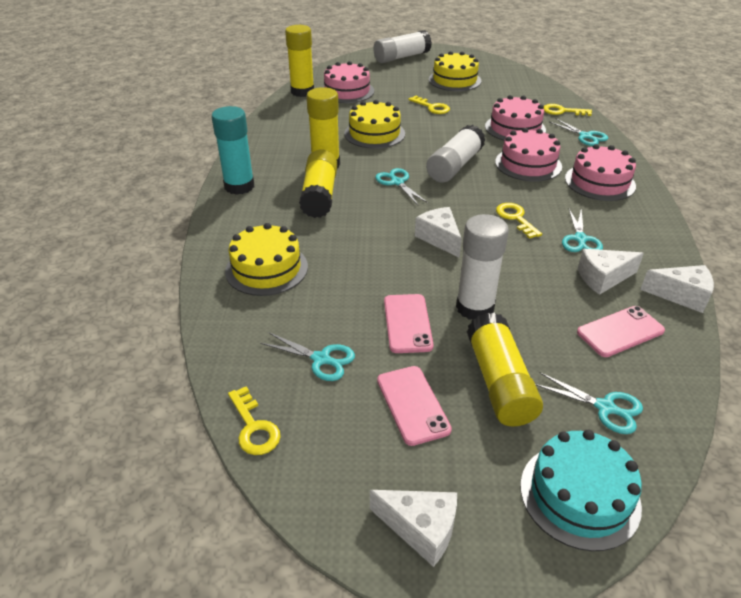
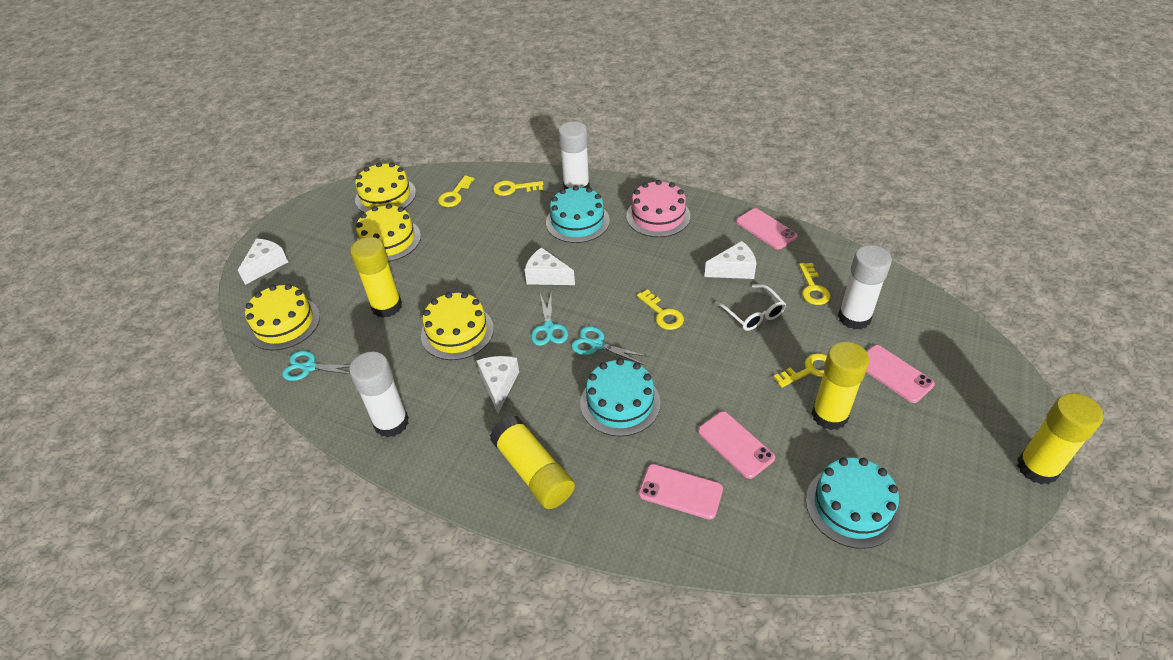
pink cake: 4 -> 1
pink phone: 3 -> 4
turquoise cake: 1 -> 3
turquoise glue stick: 1 -> 0
turquoise scissors: 5 -> 3
white glasses: 0 -> 1
yellow cake: 3 -> 4
yellow key: 4 -> 5

